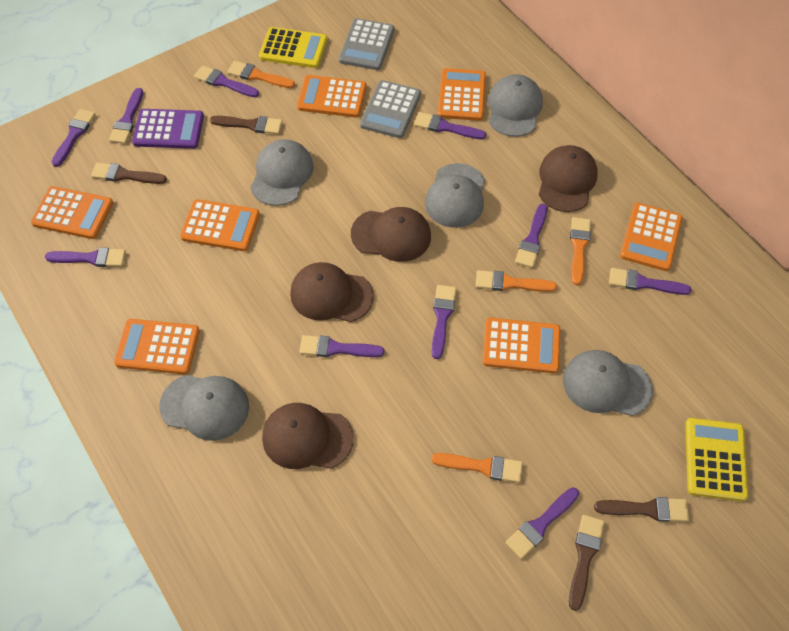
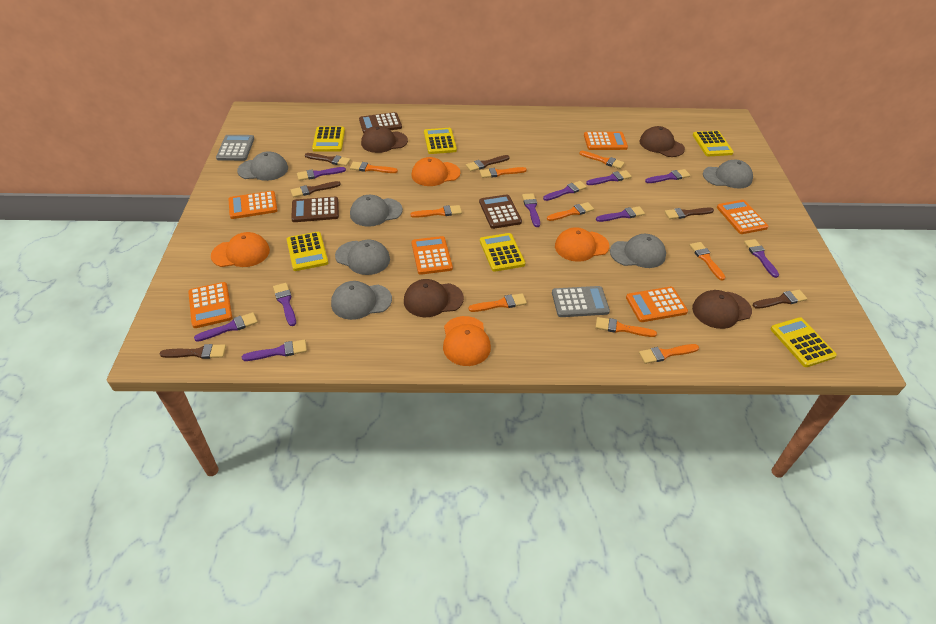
brown brush: 4 -> 6
brown calculator: 0 -> 3
grey cap: 5 -> 6
orange brush: 4 -> 9
orange calculator: 7 -> 6
orange cap: 0 -> 4
purple calculator: 1 -> 0
yellow calculator: 2 -> 6

